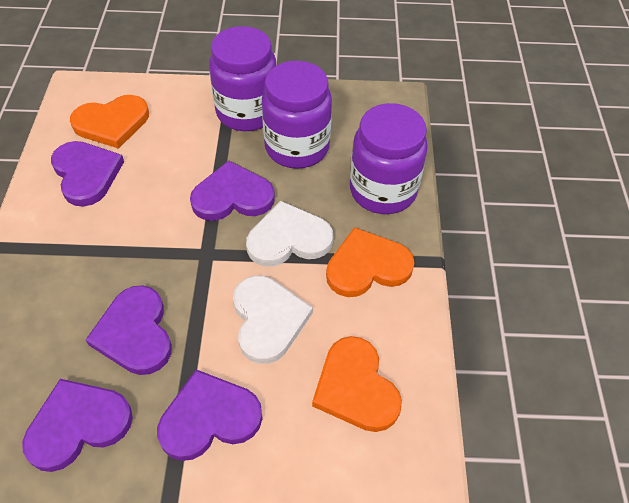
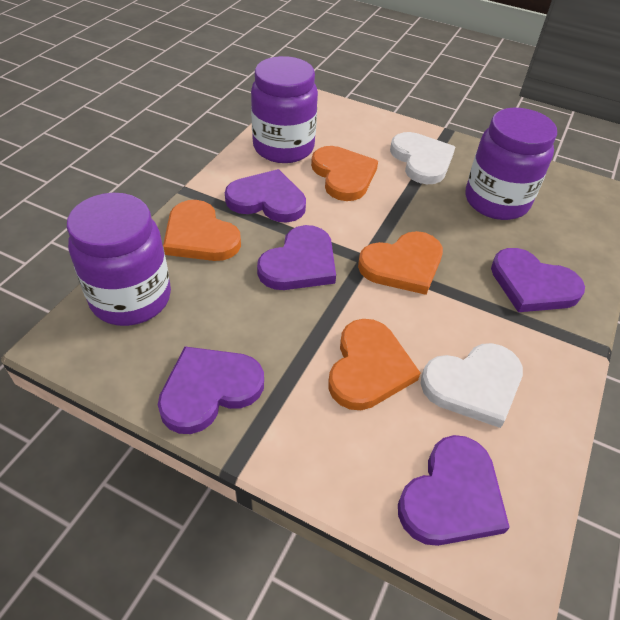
orange heart: 3 -> 4

